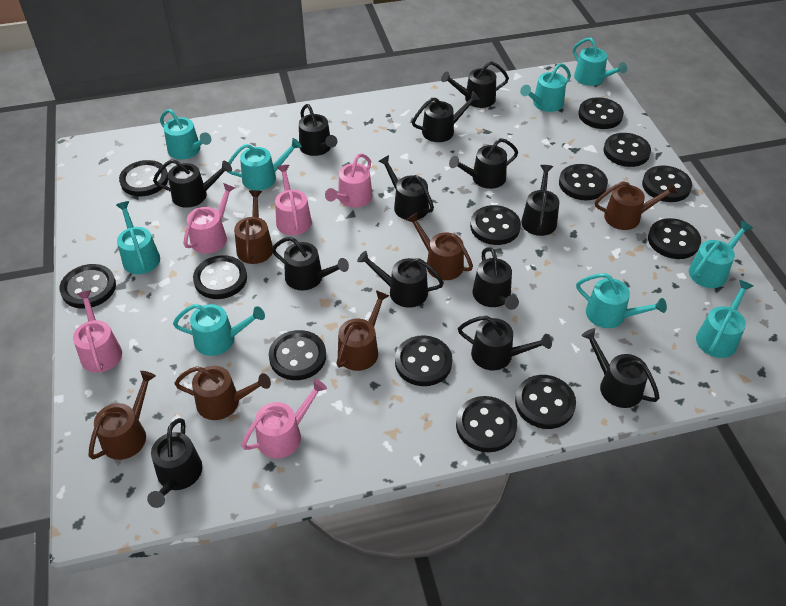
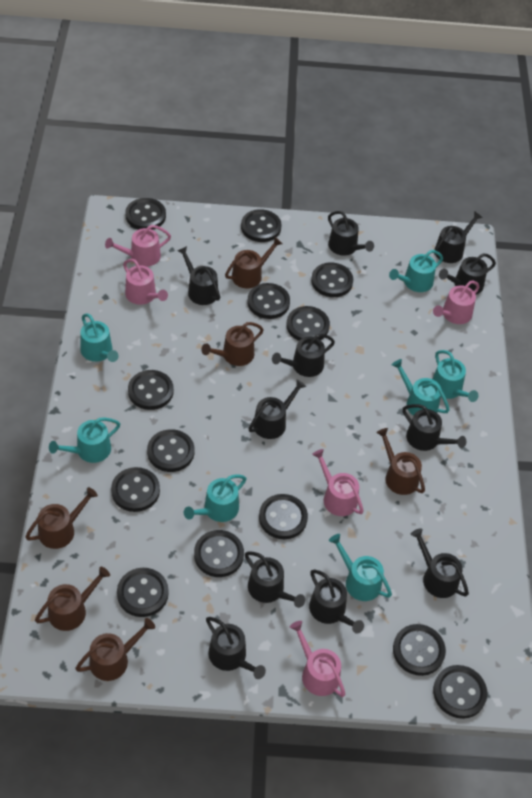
black watering can: 13 -> 11
turquoise watering can: 9 -> 7

